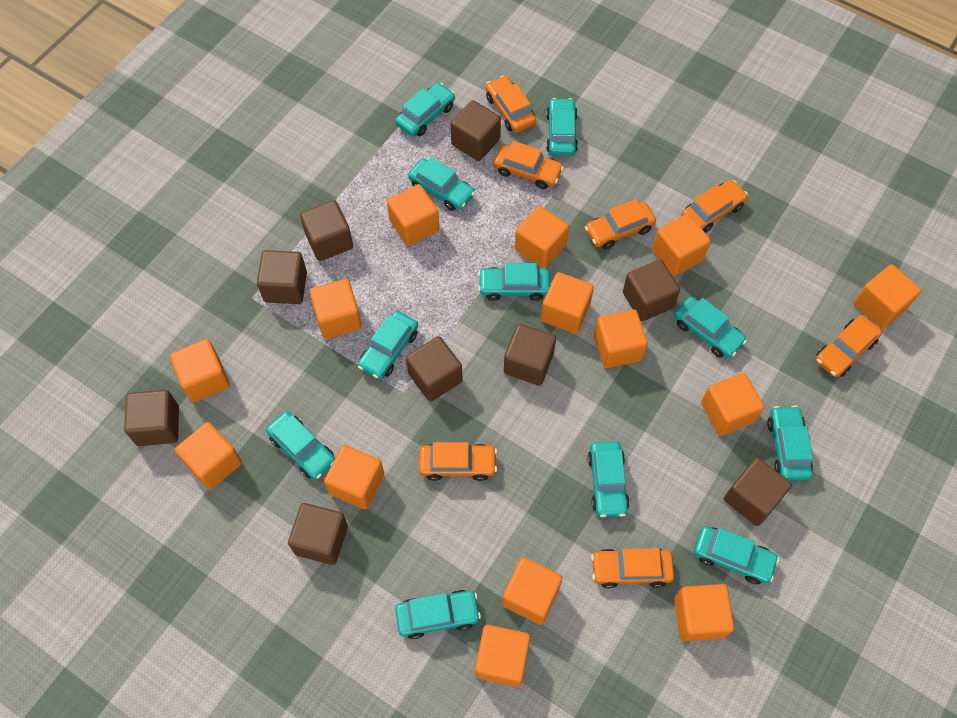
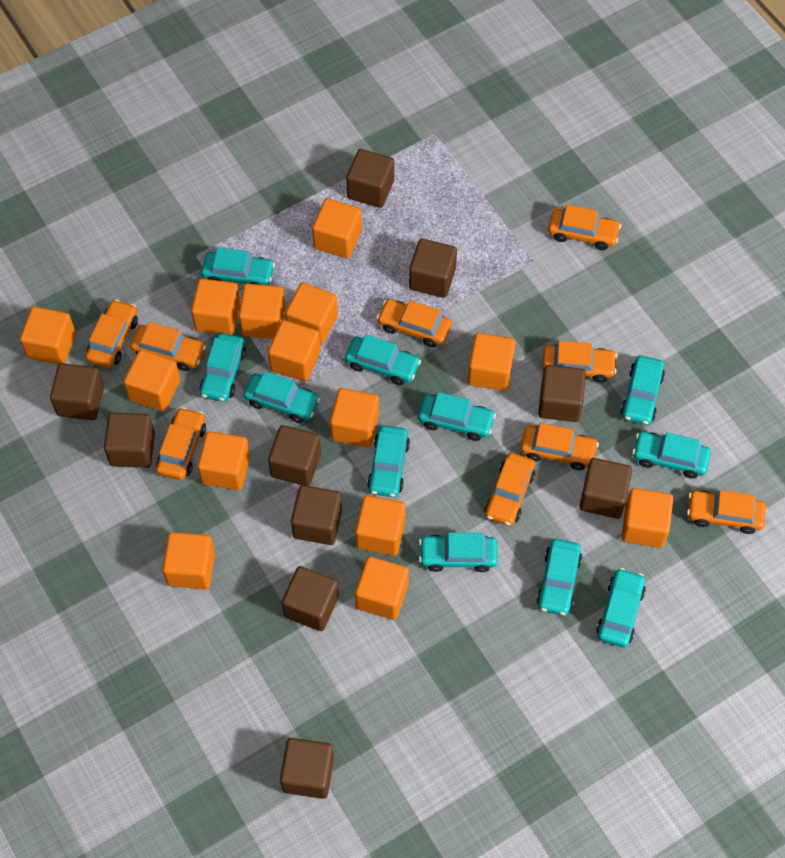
brown cube: 9 -> 10
orange car: 7 -> 9

